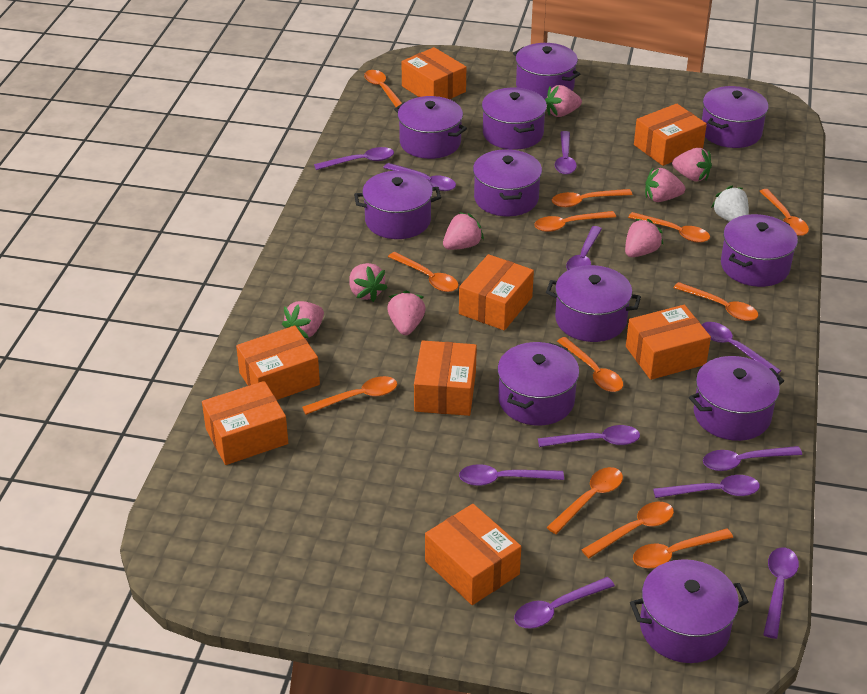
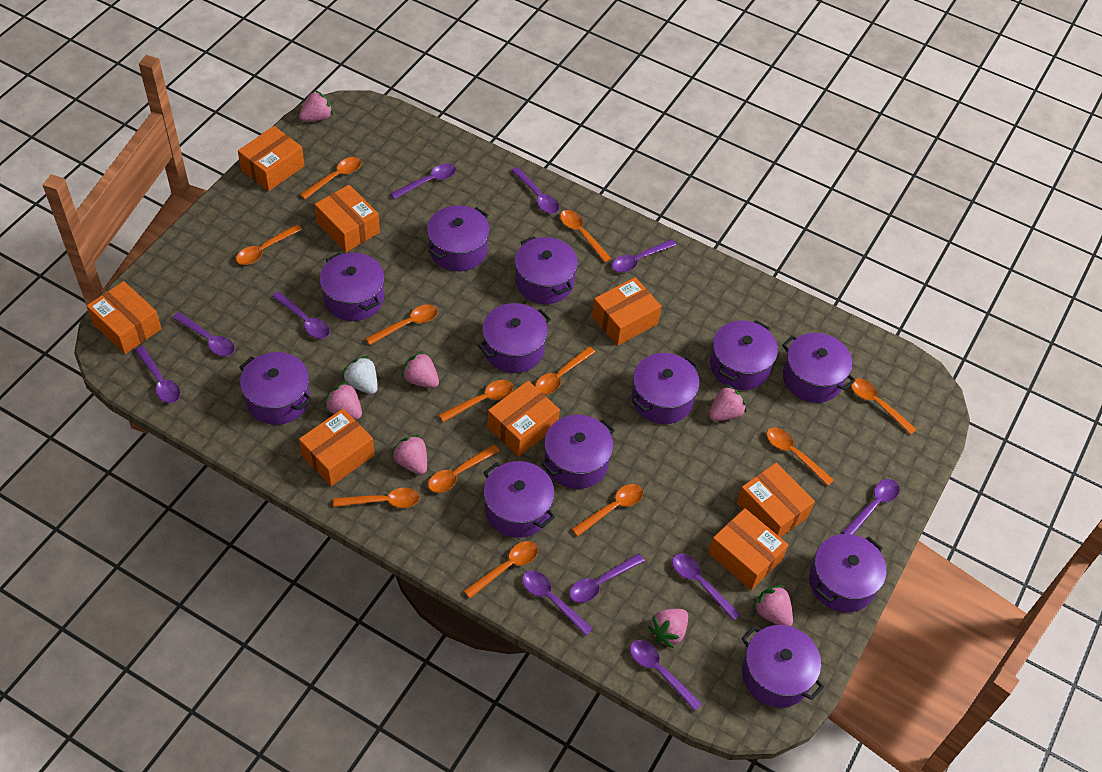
pink strawberry: 8 -> 7
purple pot: 11 -> 12

